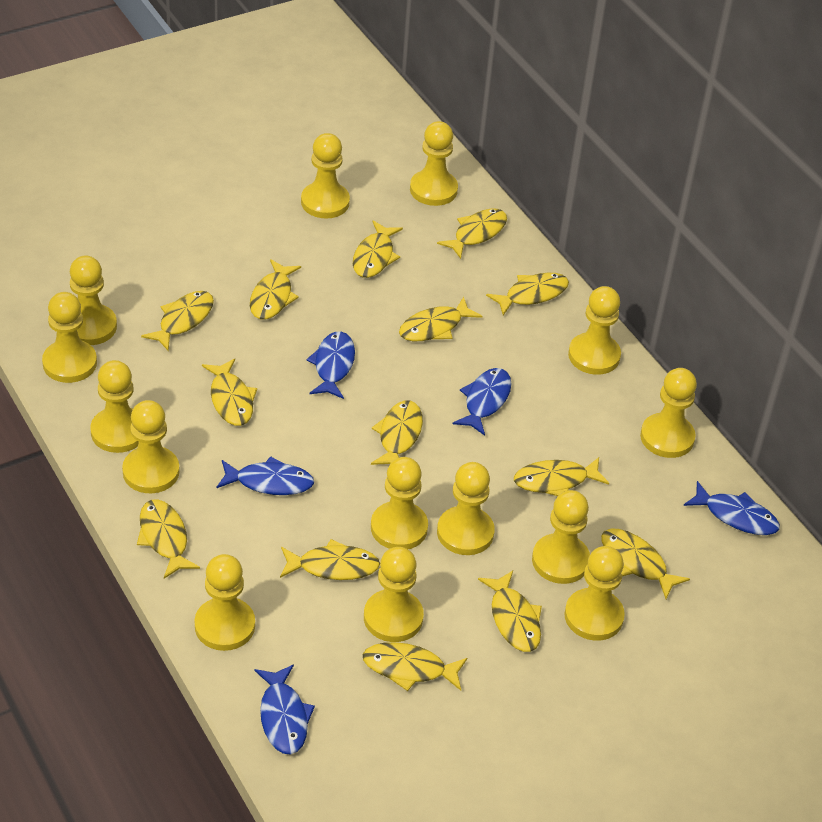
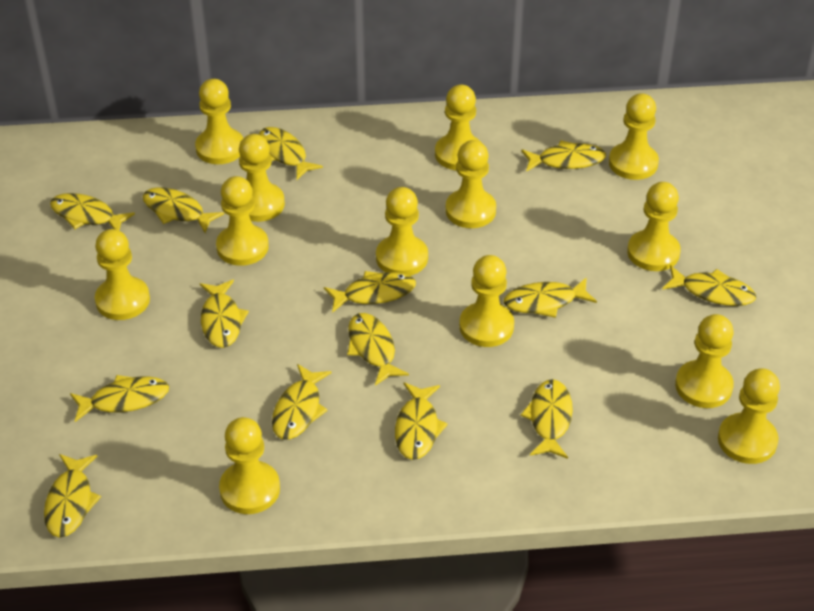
blue fish: 5 -> 0
yellow pawn: 14 -> 13

